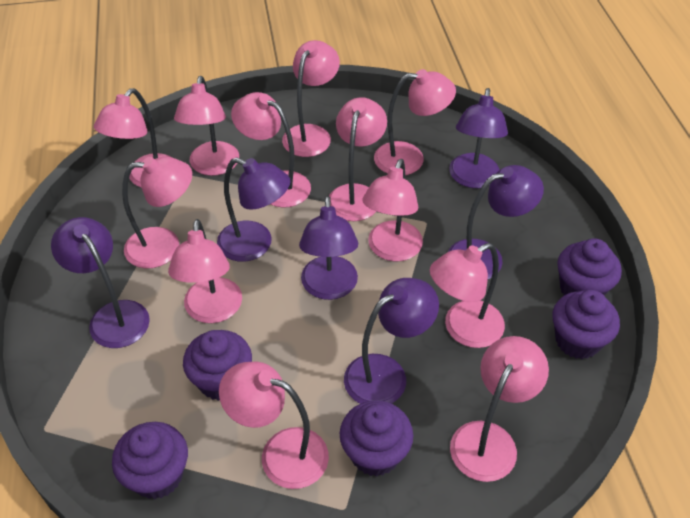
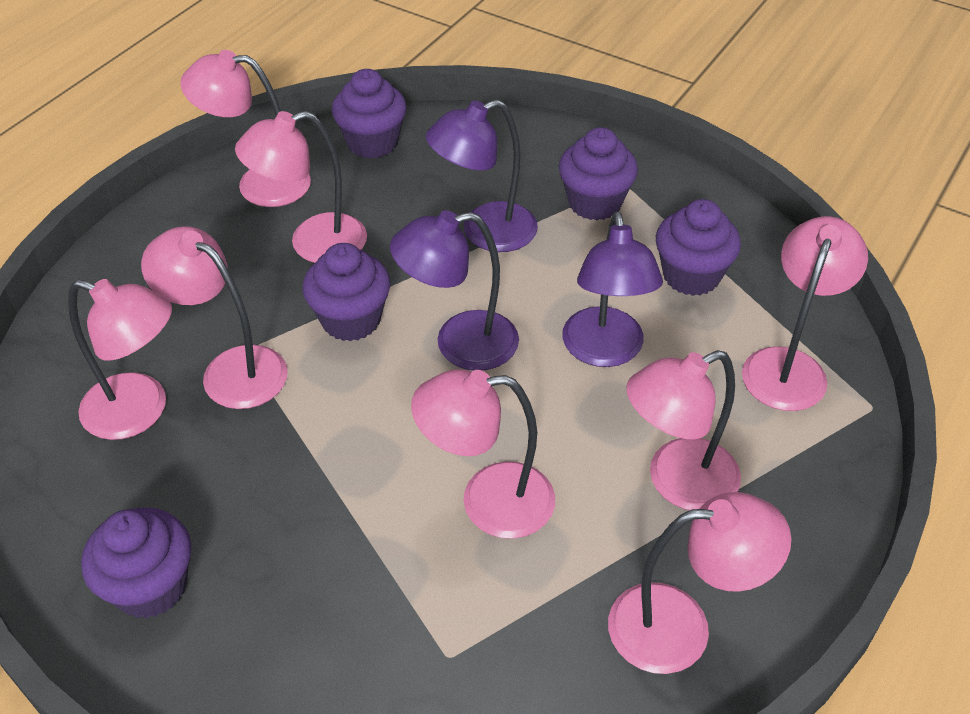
pink lamp: 12 -> 8
purple lamp: 6 -> 3

